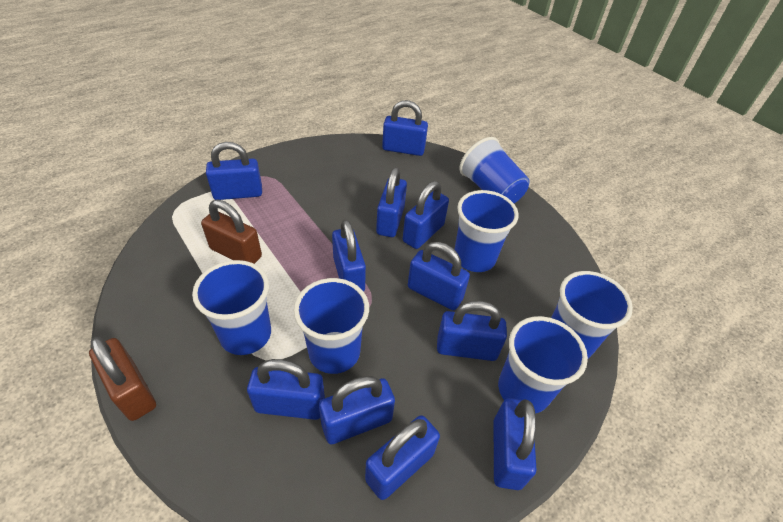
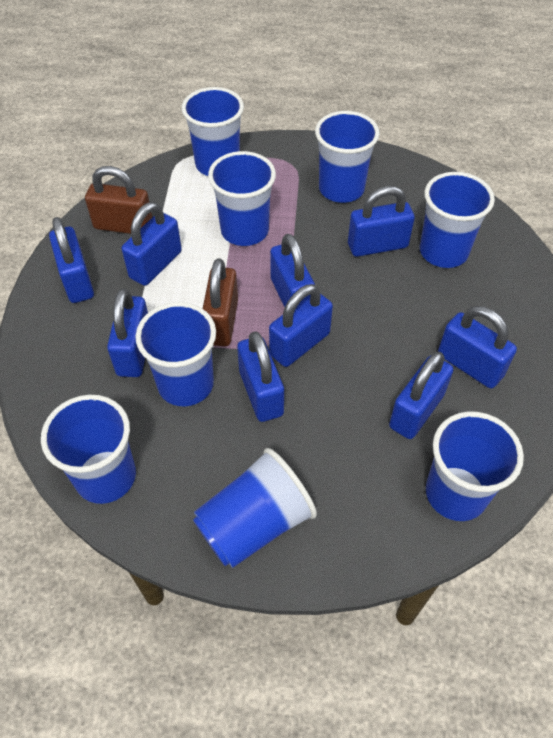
blue cup: 6 -> 8
blue padlock: 11 -> 9

